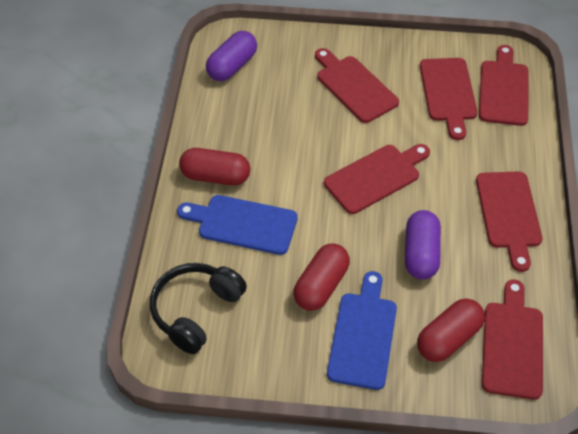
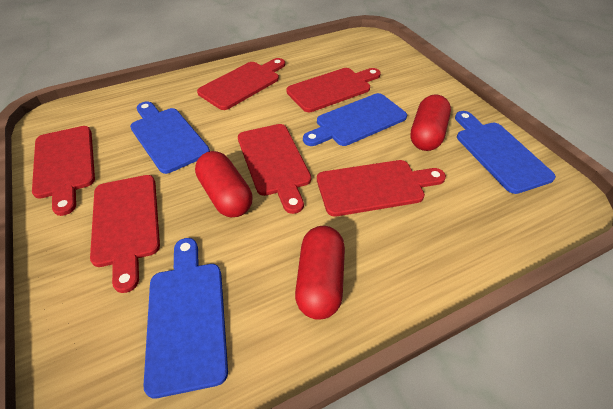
black headphones: 1 -> 0
blue cutting board: 2 -> 4
purple capsule: 2 -> 0

